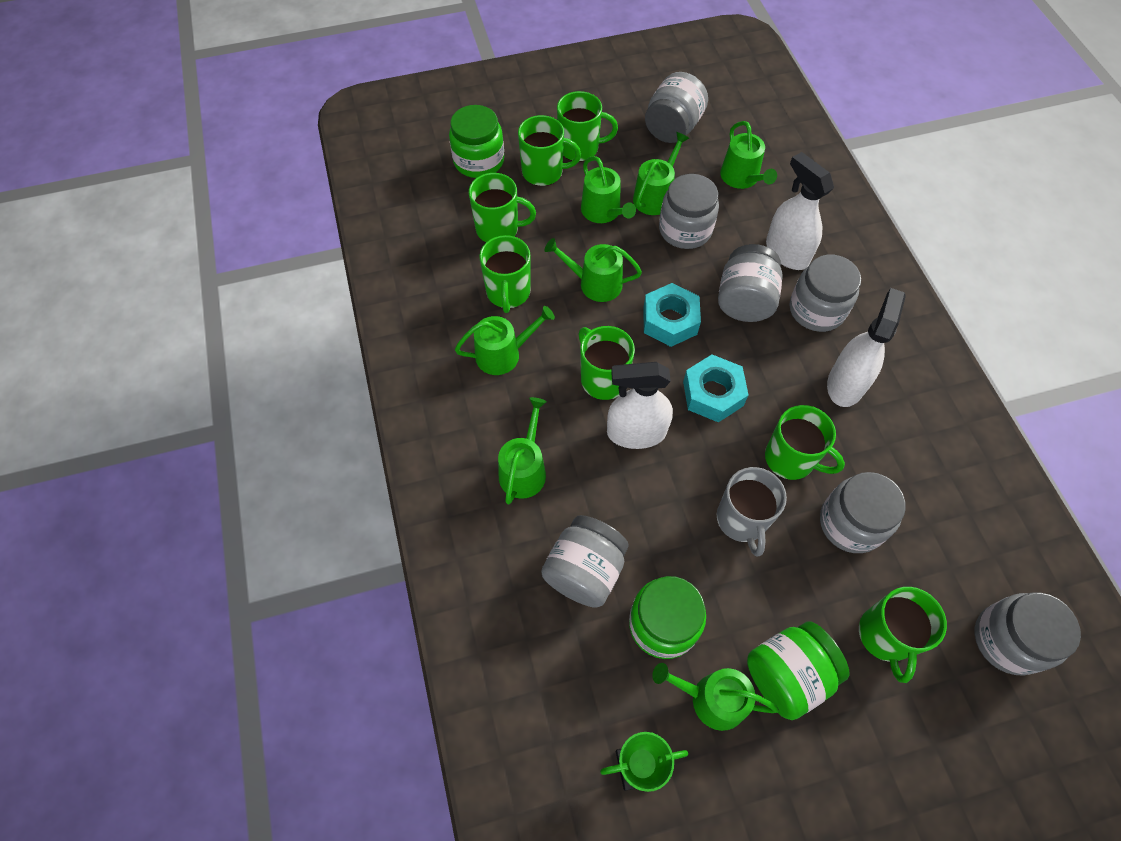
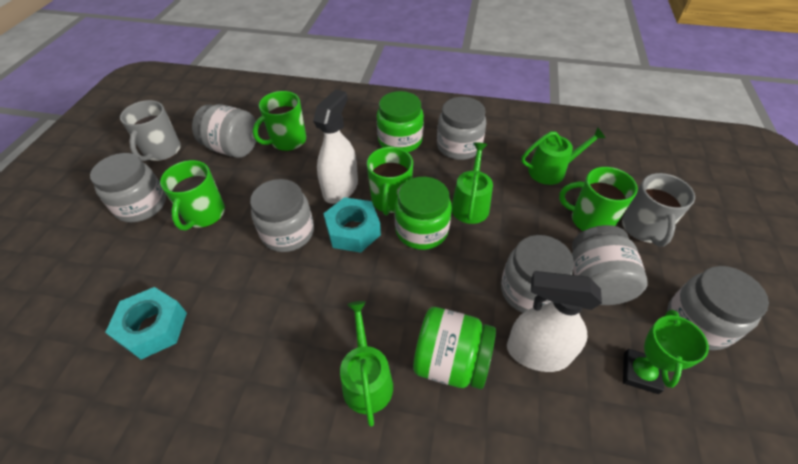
green mug: 7 -> 4
green watering can: 7 -> 3
grey mug: 1 -> 2
white spray bottle: 3 -> 2

